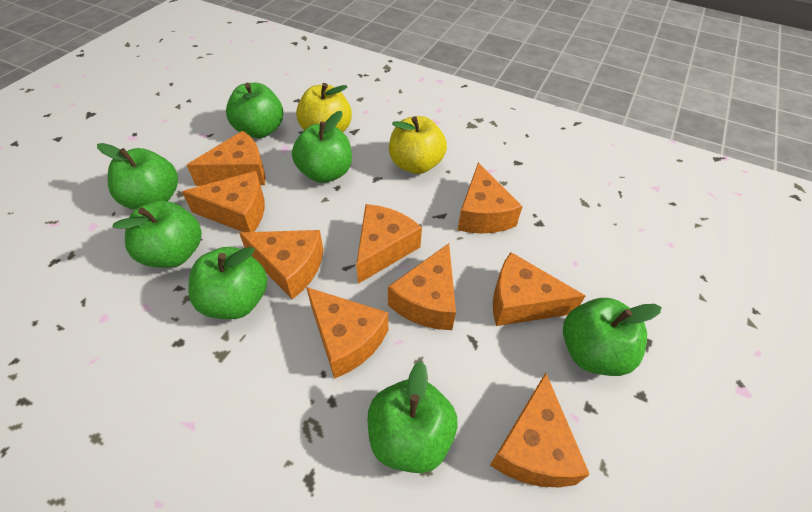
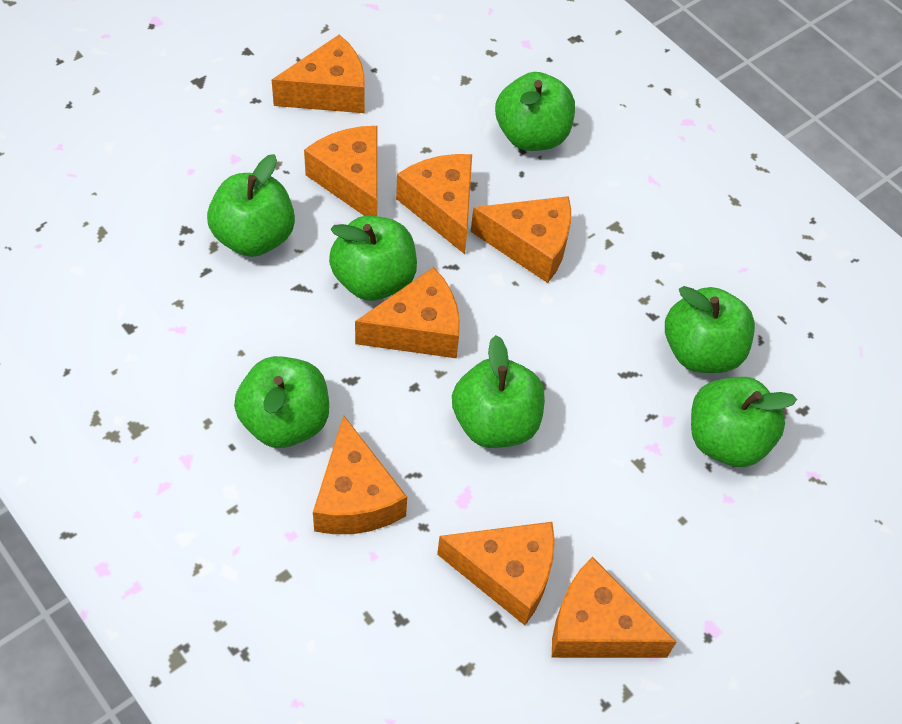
orange cheese: 9 -> 8
yellow apple: 2 -> 0

